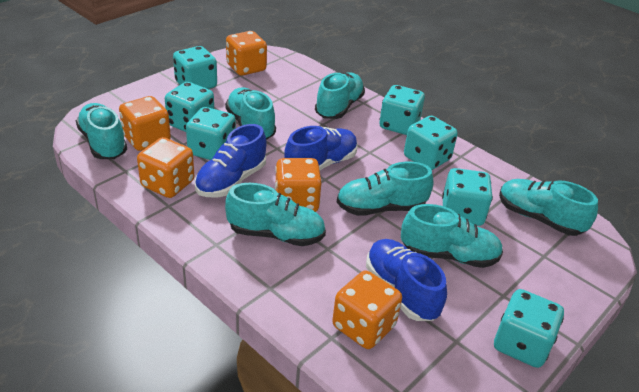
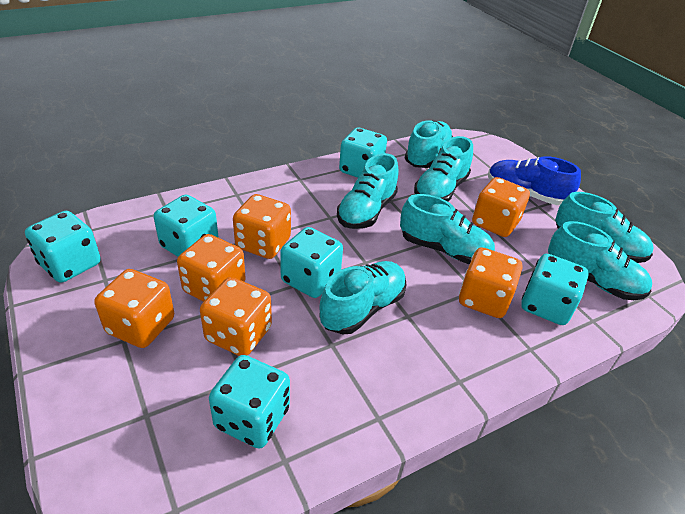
blue shoe: 3 -> 1
orange dice: 5 -> 6
turquoise dice: 7 -> 6

